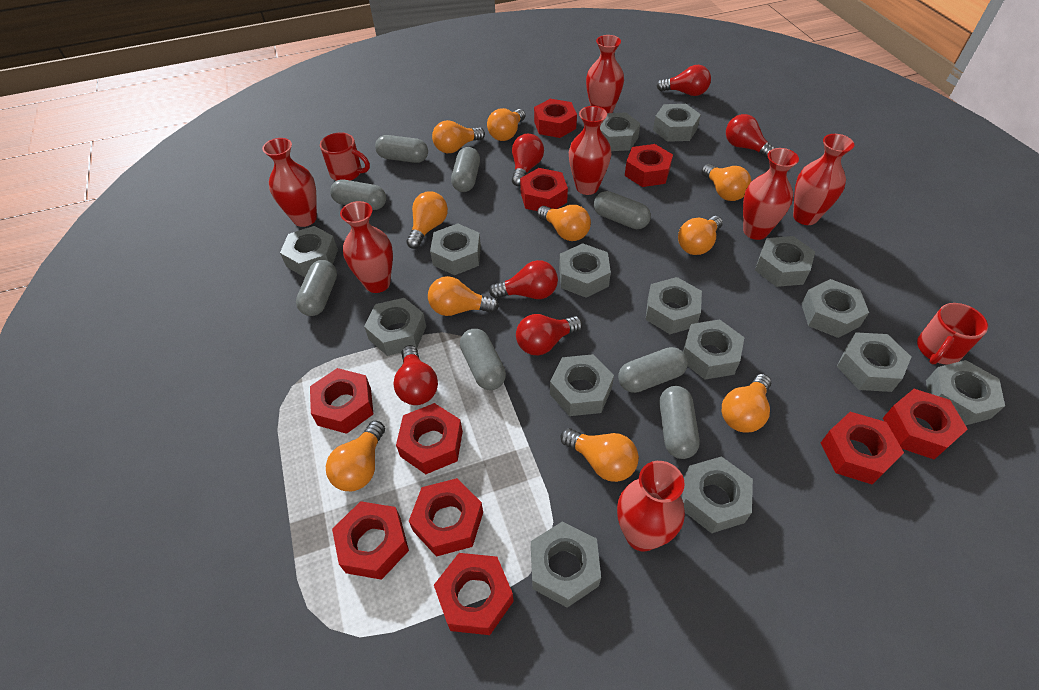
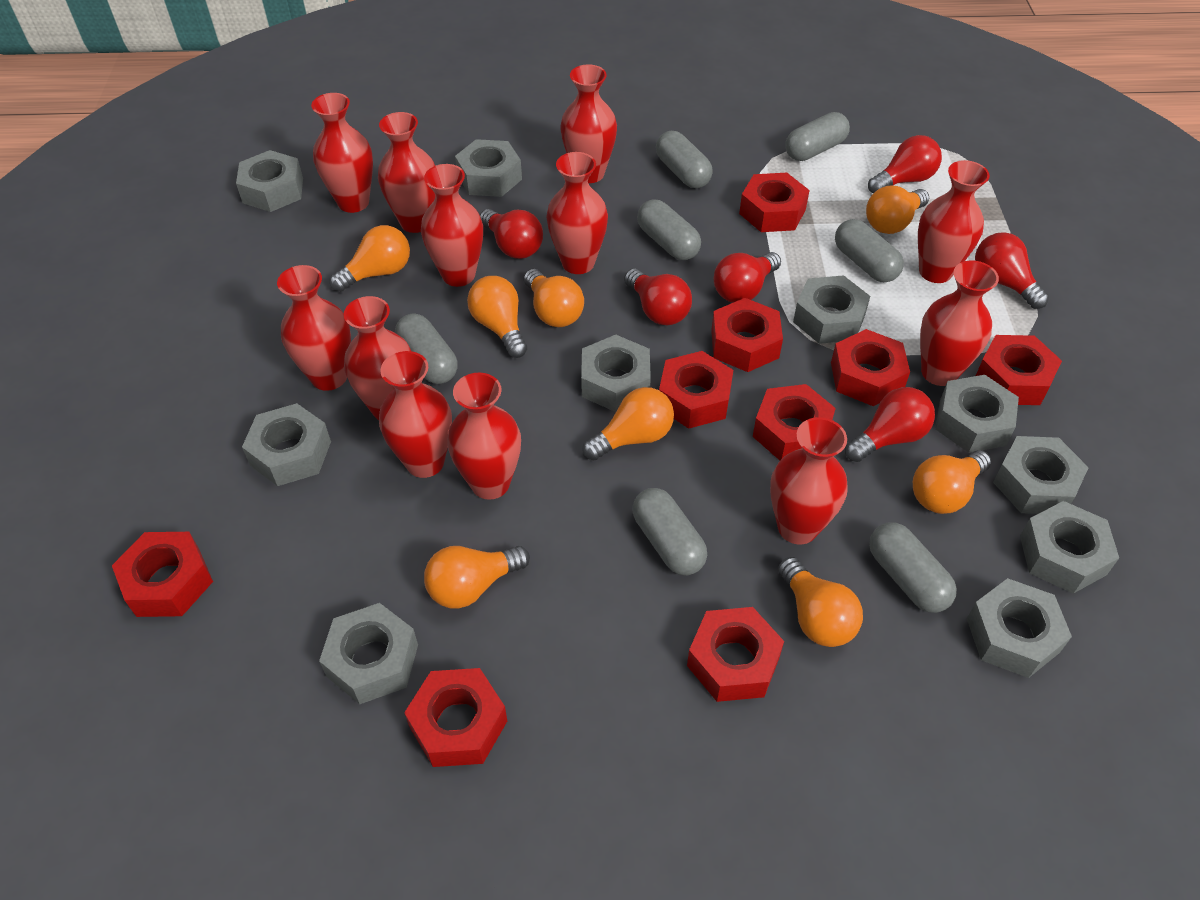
grey capsule: 8 -> 7
grey nut: 15 -> 10
orange light bulb: 10 -> 8
red mug: 2 -> 0
red nut: 10 -> 9
red vase: 7 -> 12

